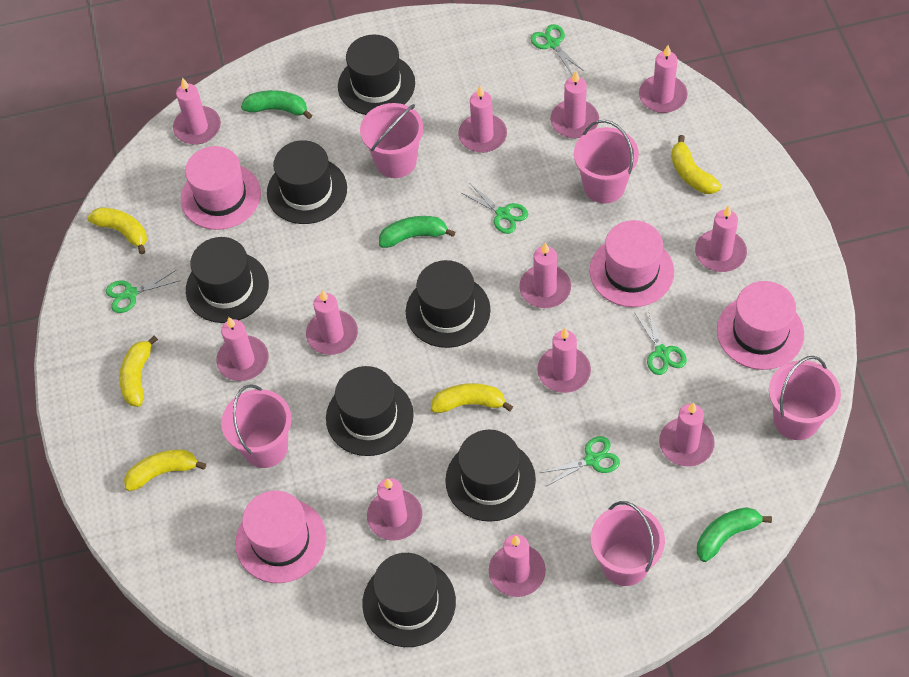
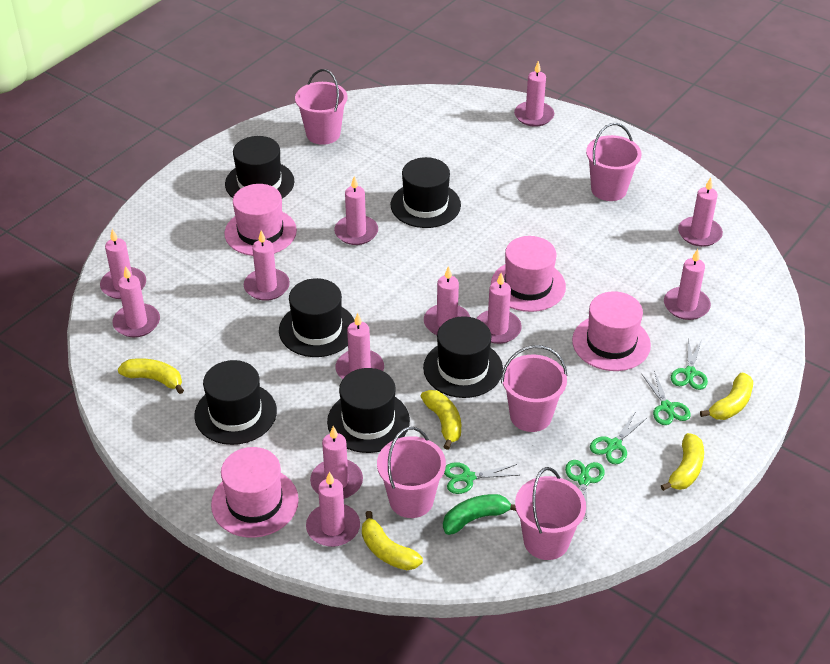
black hat: 7 -> 6
green banana: 3 -> 1

